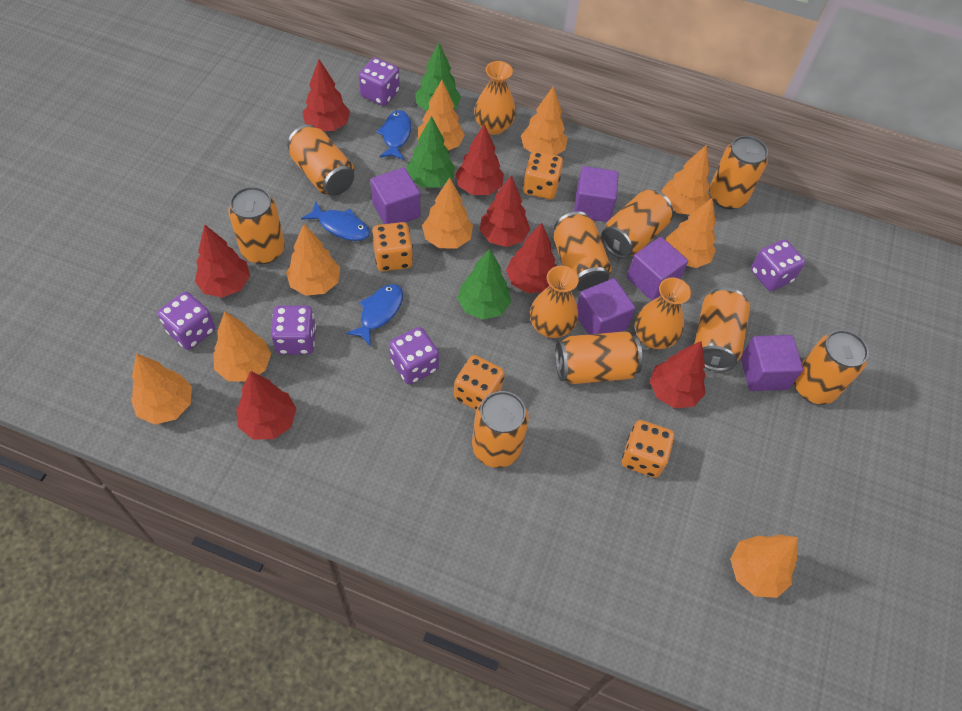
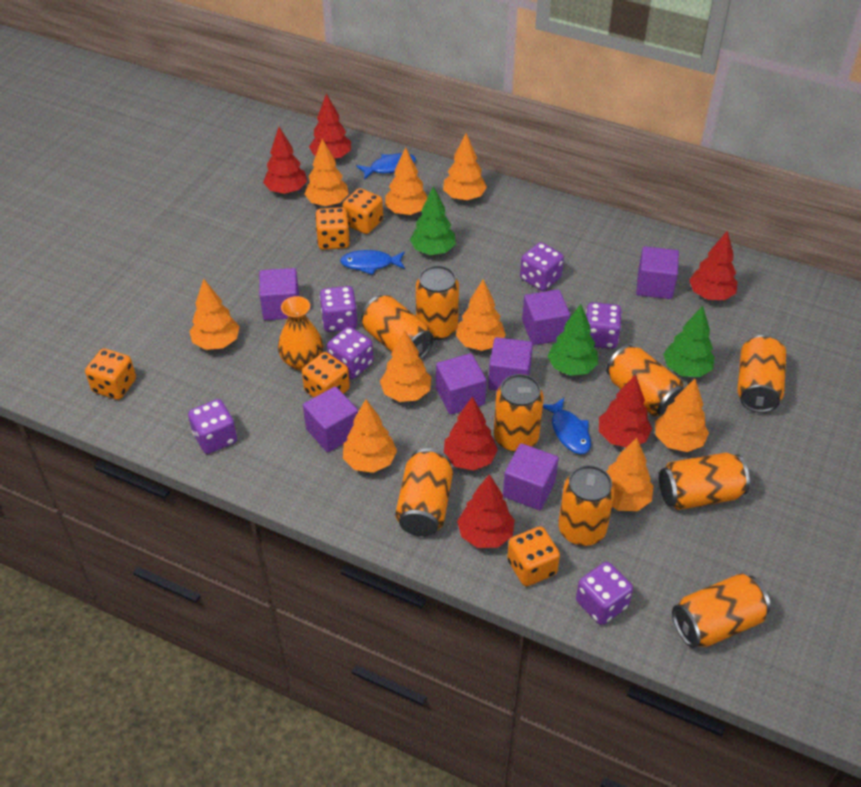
orange dice: 4 -> 5
orange vase: 3 -> 1
purple cube: 5 -> 7
purple dice: 5 -> 6
red tree: 7 -> 6

